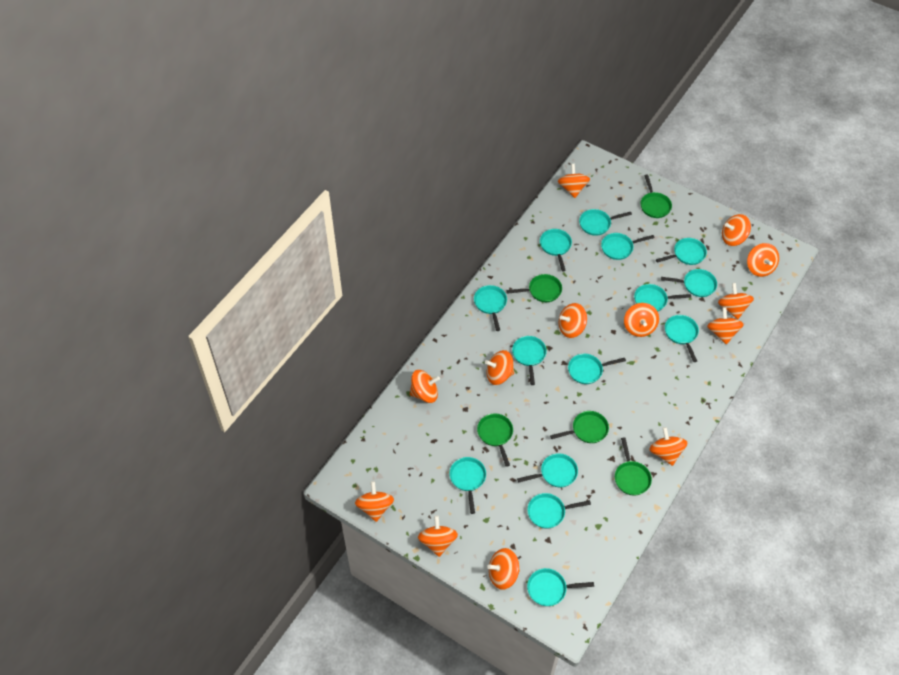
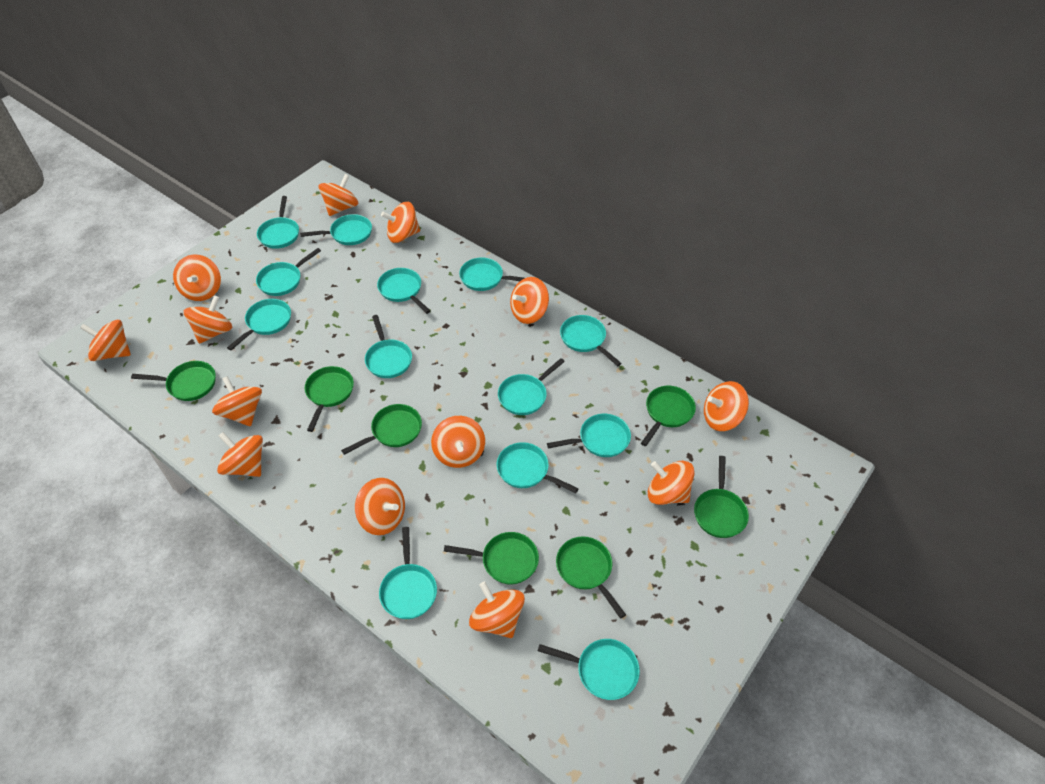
green pan: 5 -> 7
turquoise pan: 14 -> 13

